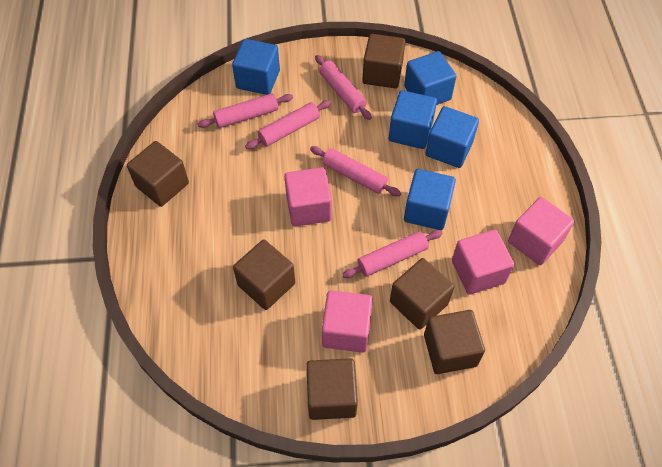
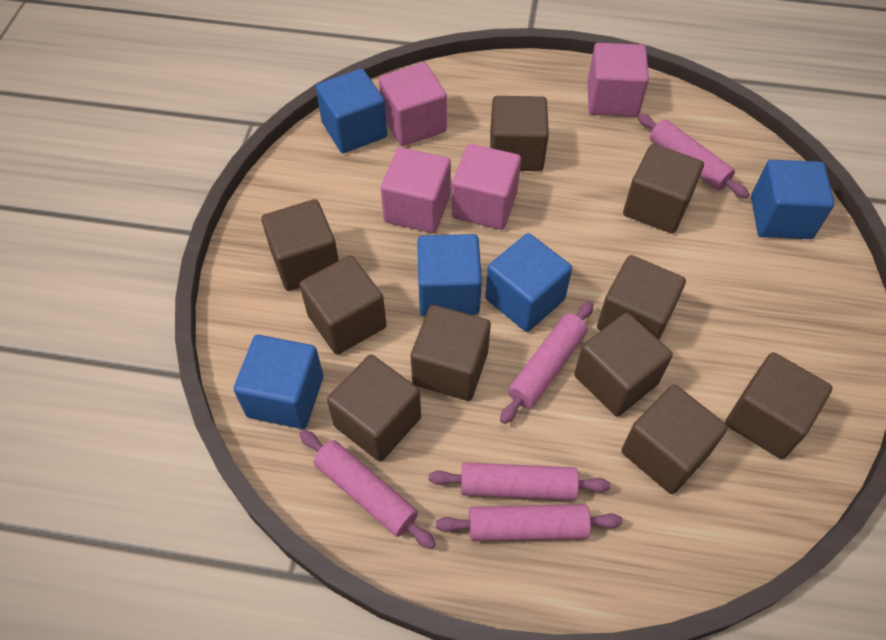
brown cube: 6 -> 10

